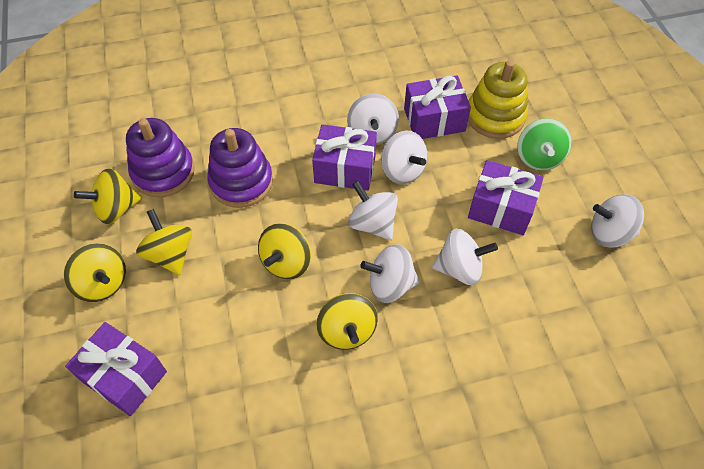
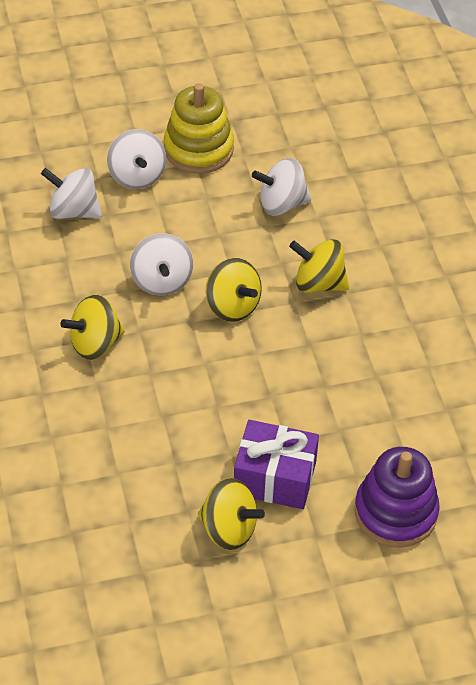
green spinning top: 1 -> 0
purple gift: 4 -> 1
purple stacking toy: 2 -> 1
white spinning top: 6 -> 4
yellow spinning top: 5 -> 4

